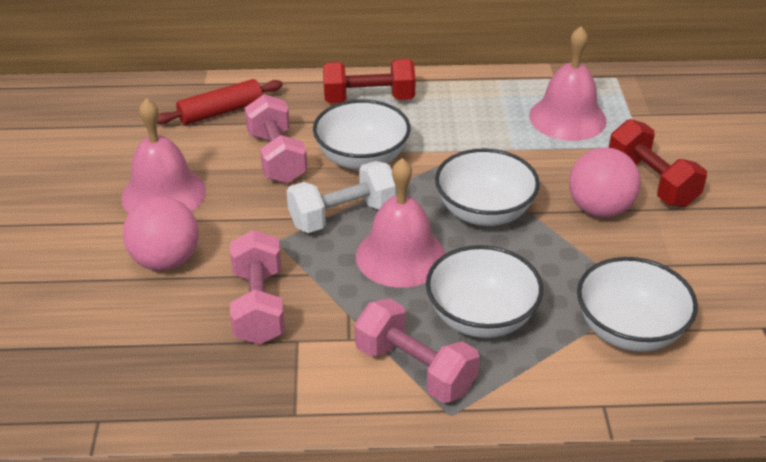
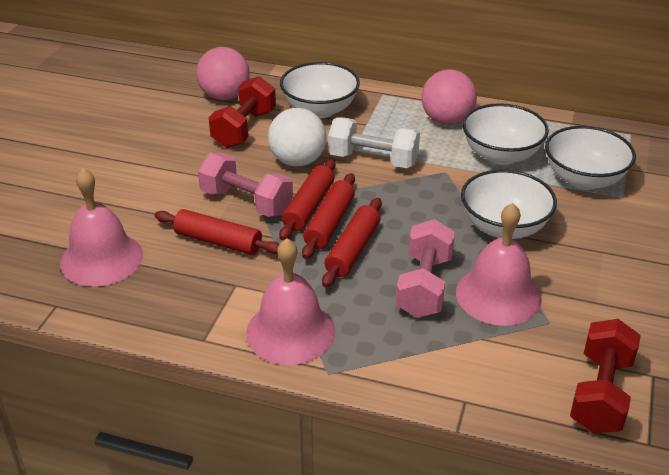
pink dumbbell: 3 -> 2
red rolling pin: 1 -> 4
white ball: 0 -> 1

